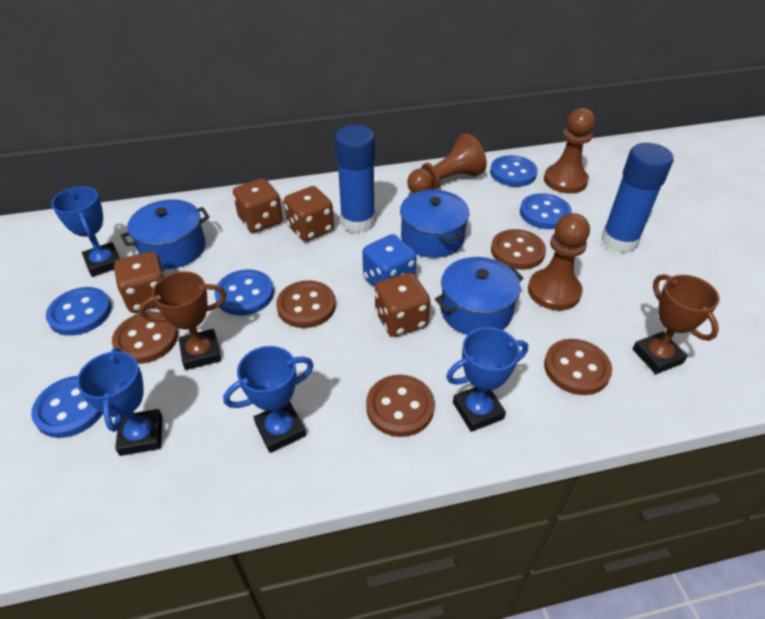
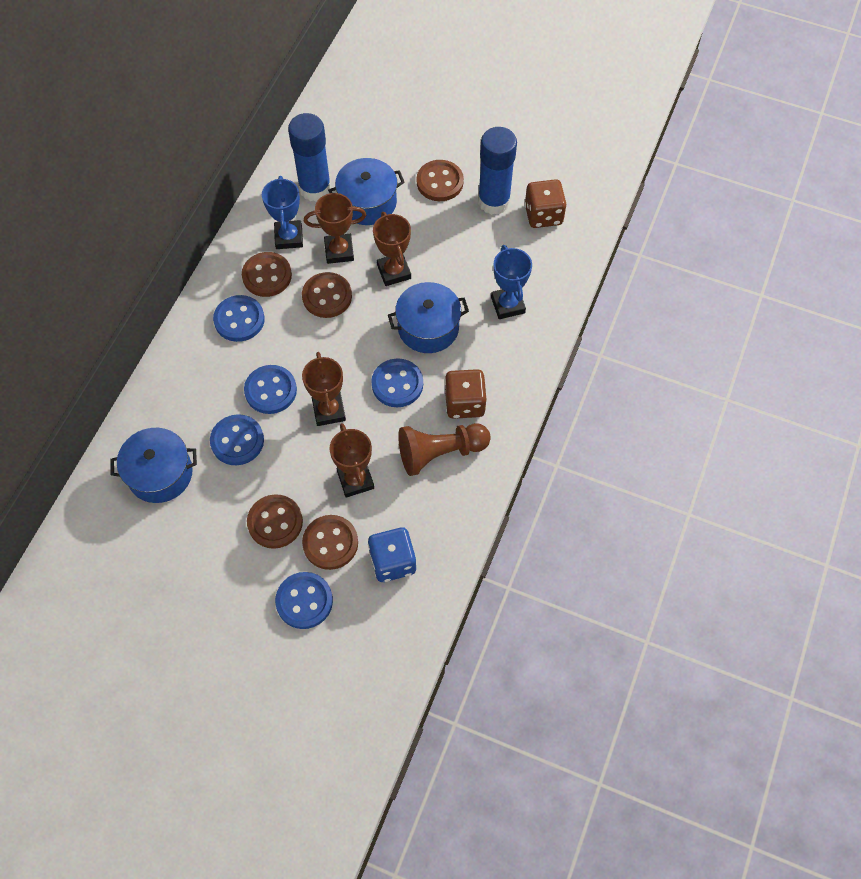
blue trophy: 4 -> 2
brown dice: 4 -> 2
brown pawn: 3 -> 1
brown trophy: 2 -> 4

